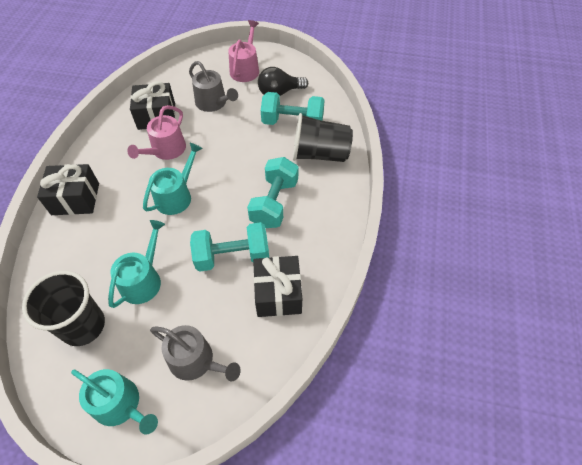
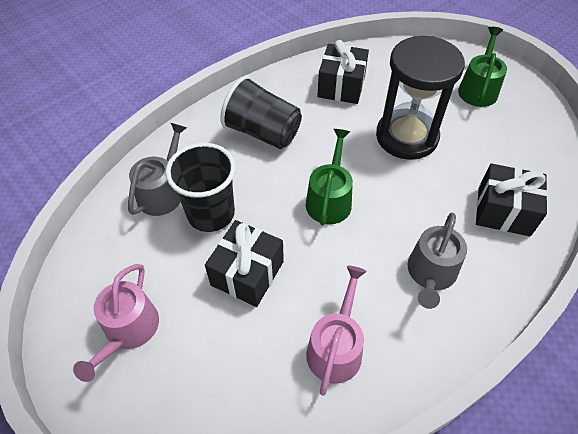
black hourglass: 0 -> 1
black light bulb: 1 -> 0
green watering can: 0 -> 2
turquoise dumbbell: 3 -> 0
turquoise watering can: 3 -> 0

